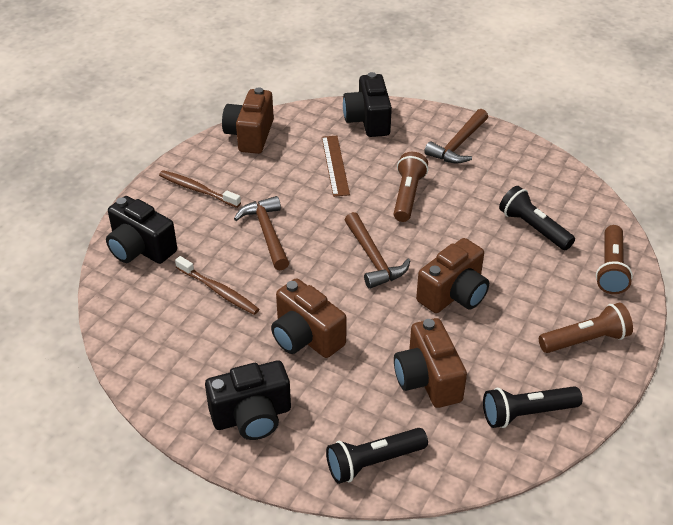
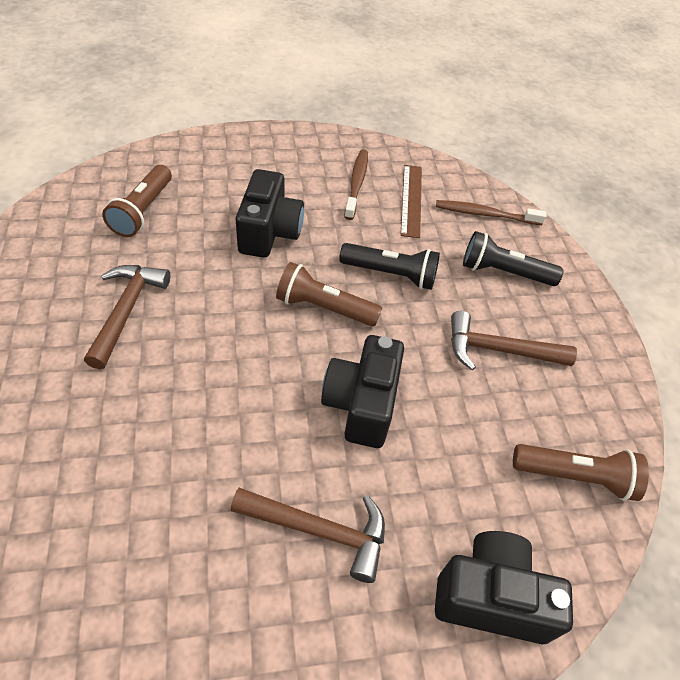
black flashlight: 3 -> 2
brown camera: 4 -> 0

